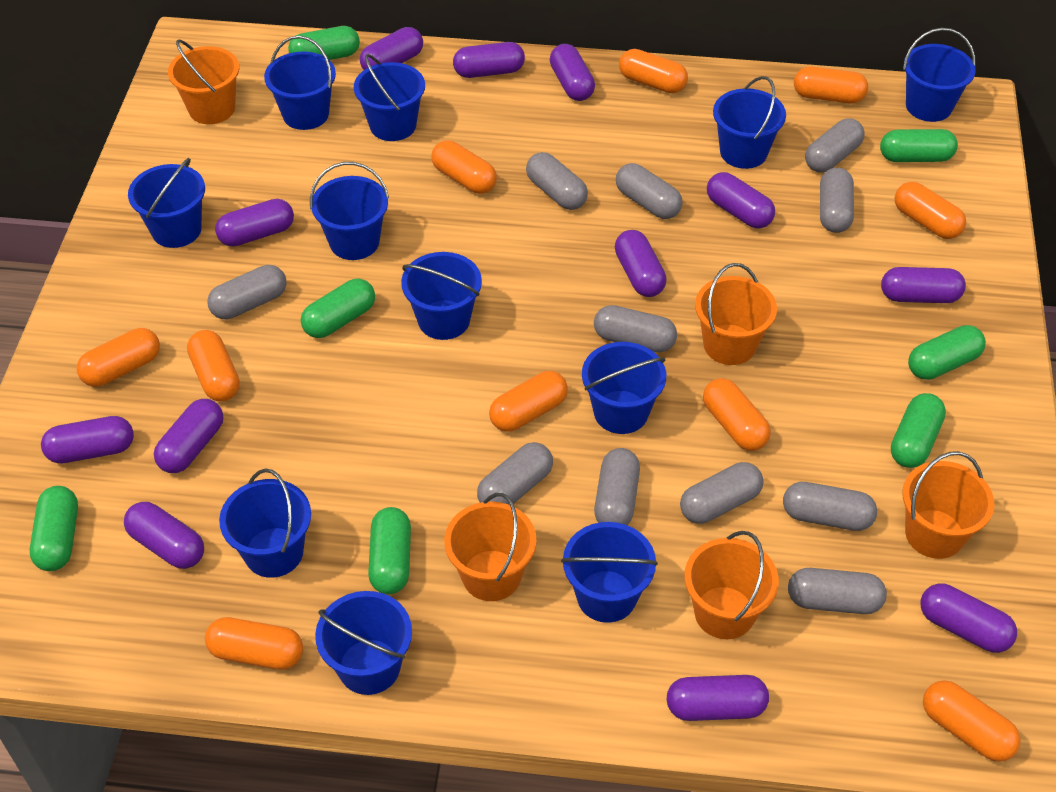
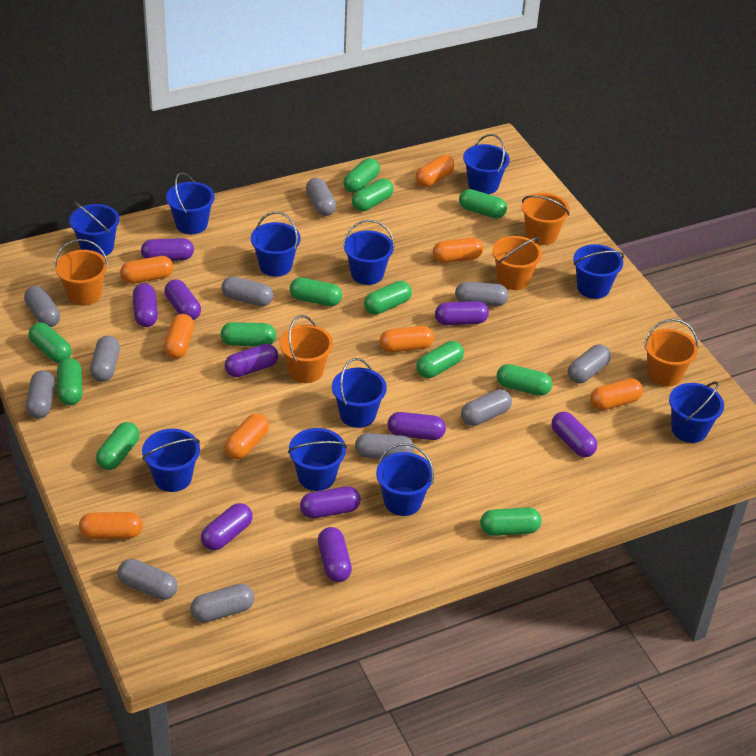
green capsule: 7 -> 12
orange capsule: 10 -> 8
purple capsule: 12 -> 10

